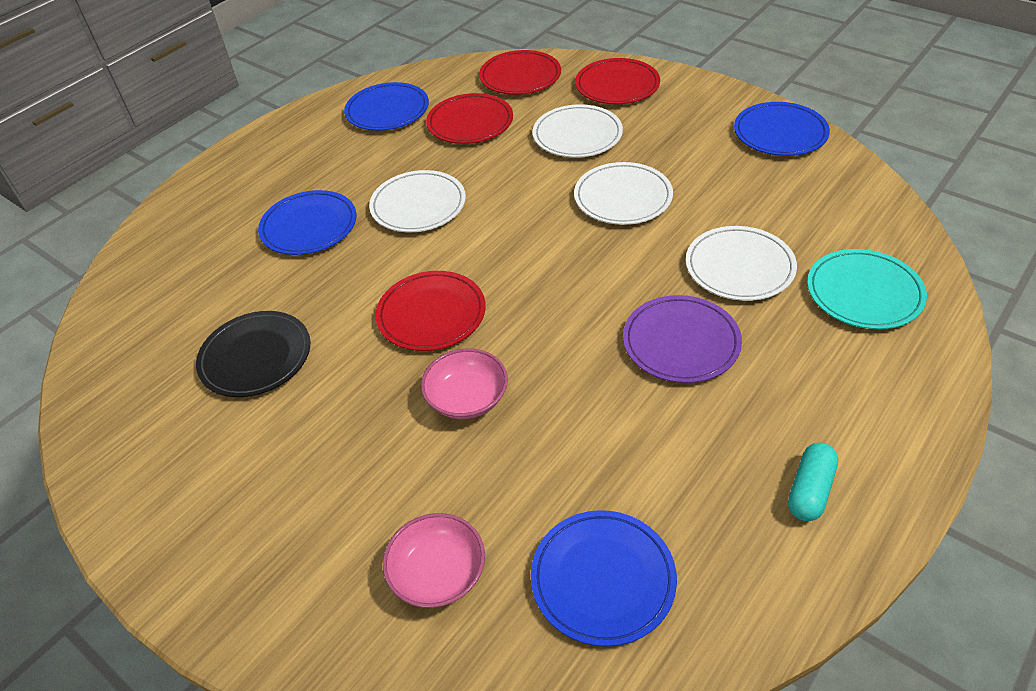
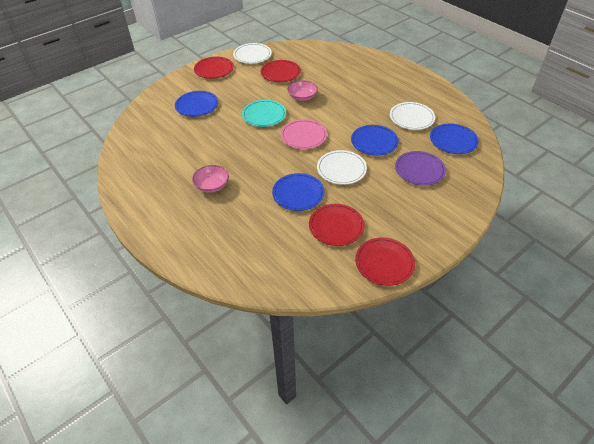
black plate: 1 -> 0
pink plate: 0 -> 1
turquoise capsule: 1 -> 0
white plate: 4 -> 3

